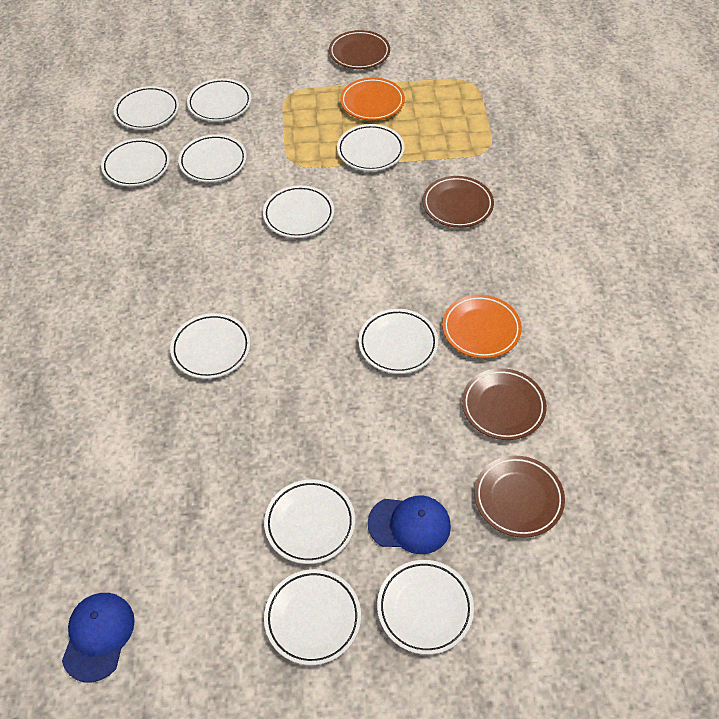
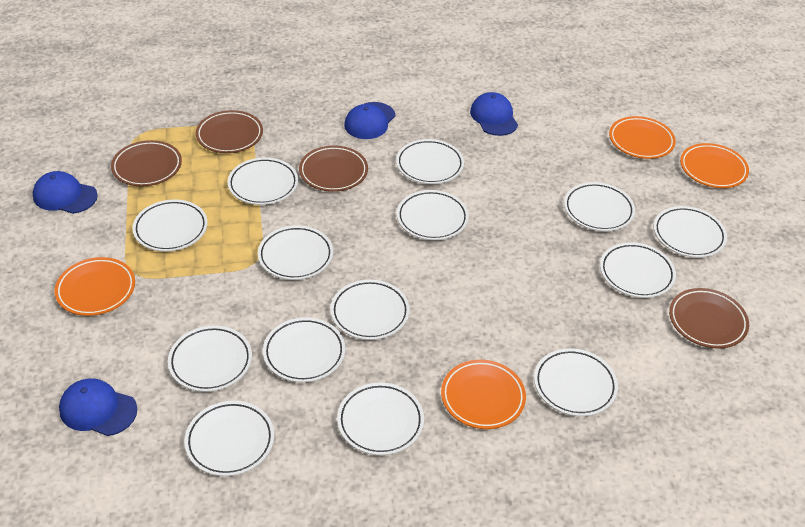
blue cap: 2 -> 4
orange plate: 2 -> 4
white plate: 11 -> 14

